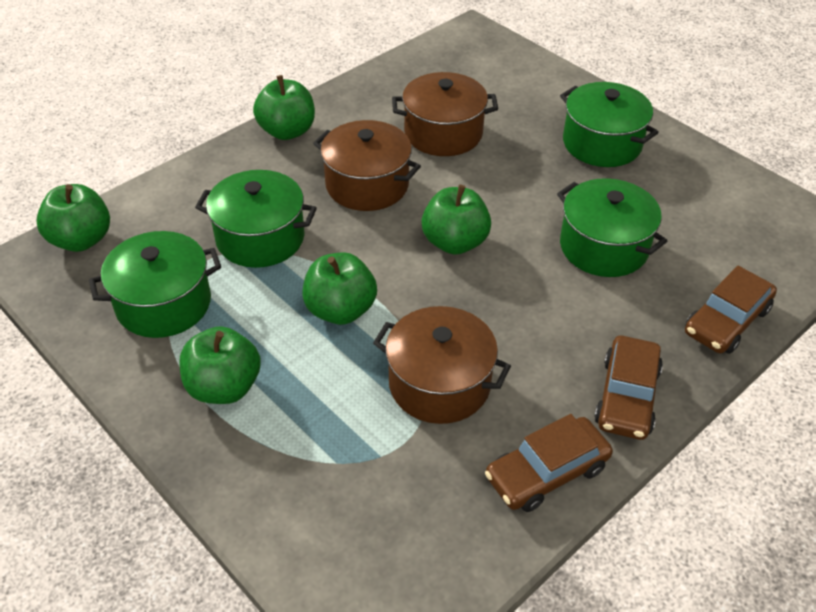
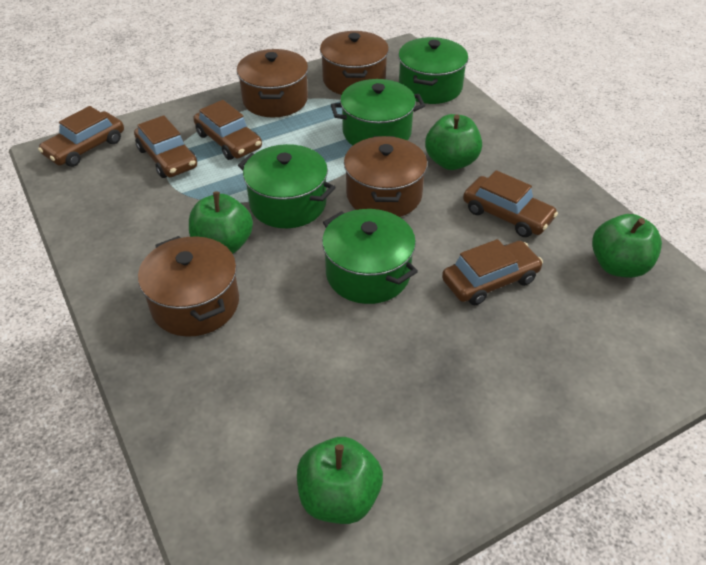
brown car: 3 -> 5
brown pot: 3 -> 4
green apple: 5 -> 4

